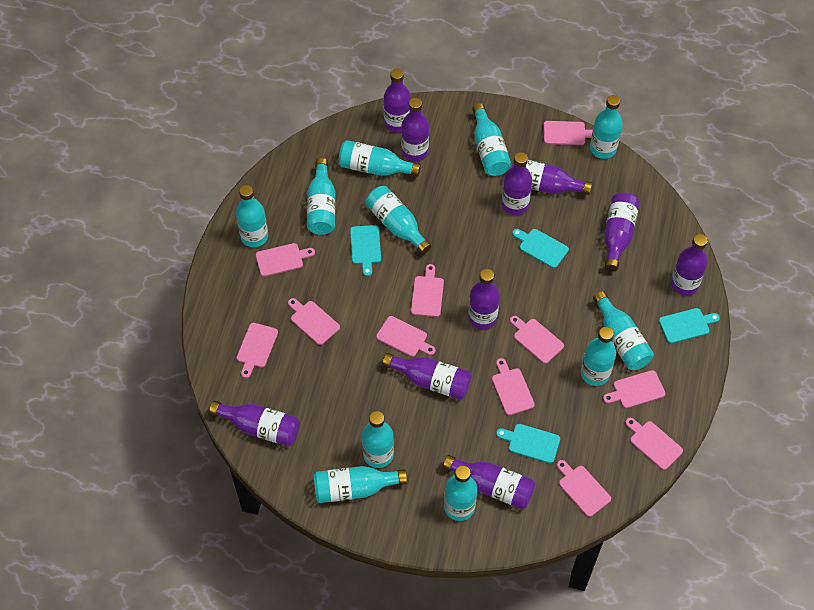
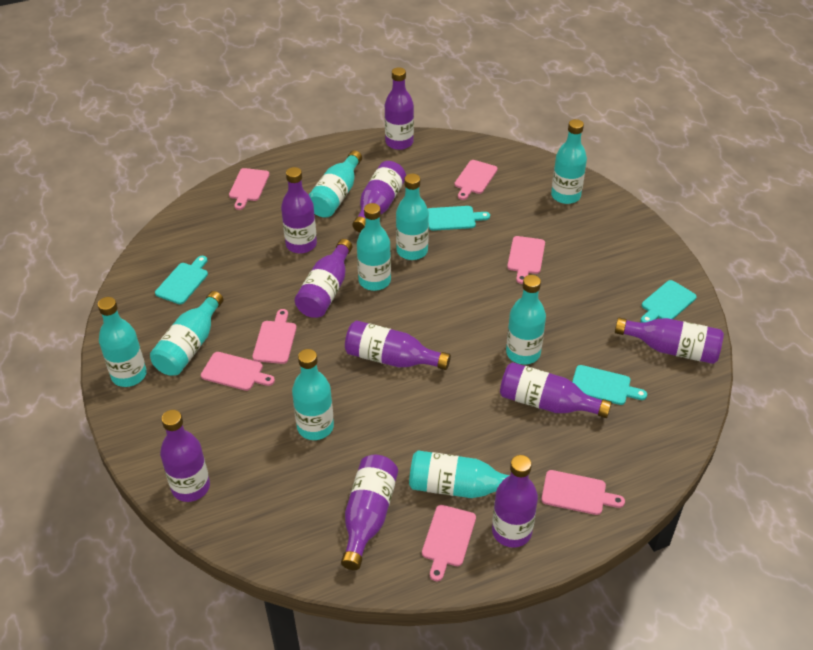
pink cutting board: 11 -> 7
turquoise bottle: 11 -> 9

